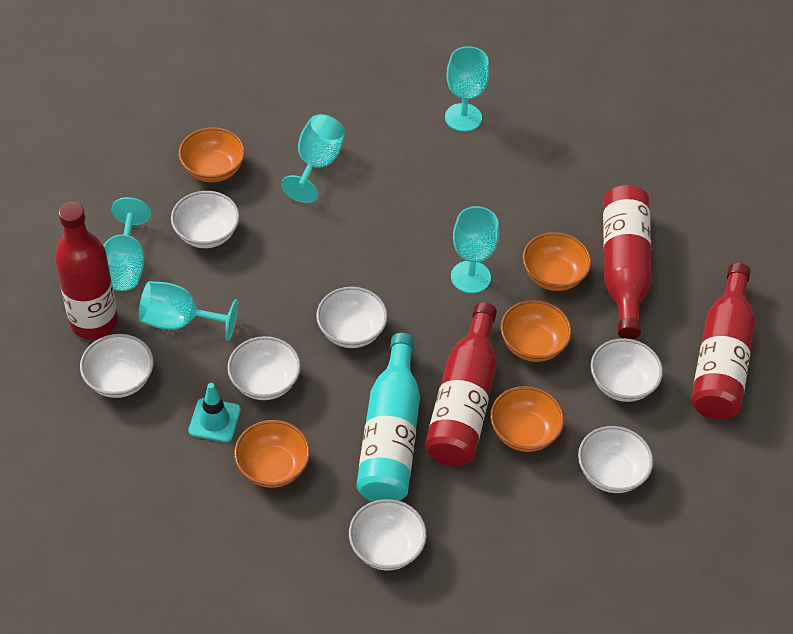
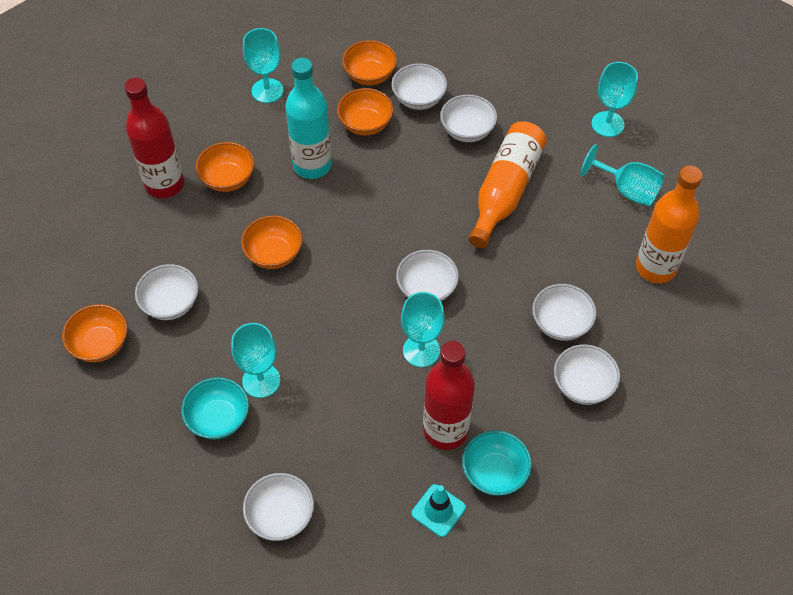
orange bottle: 0 -> 2
red bottle: 4 -> 2
turquoise bowl: 0 -> 2

